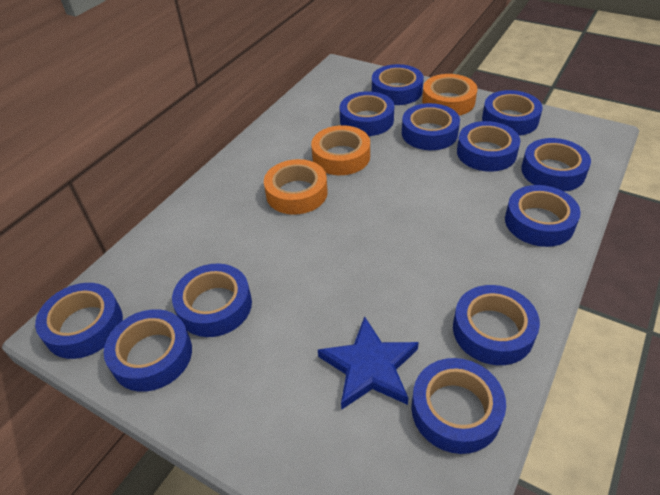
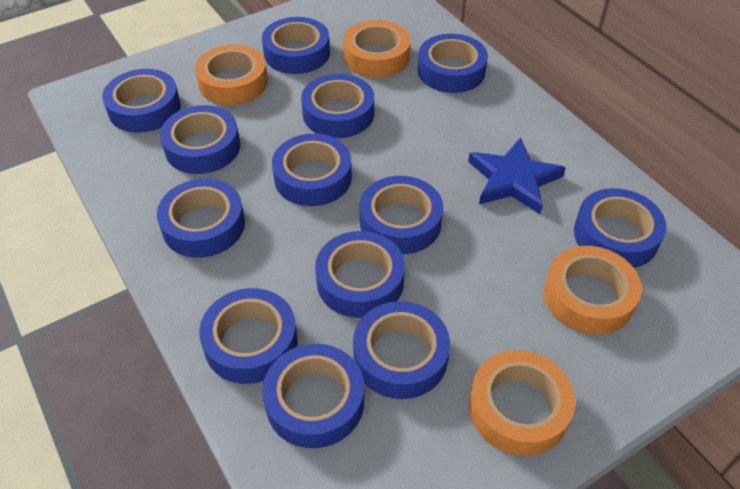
blue tape: 12 -> 13
orange tape: 3 -> 4

